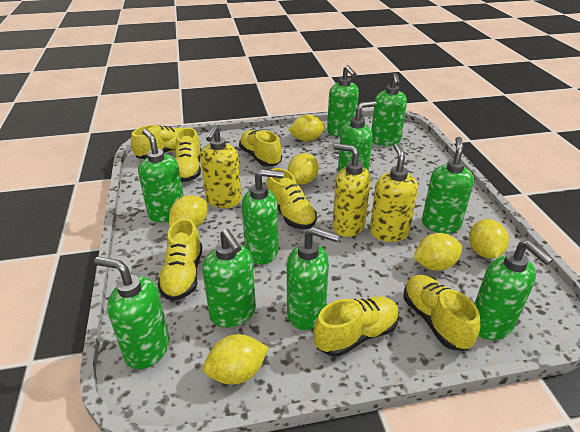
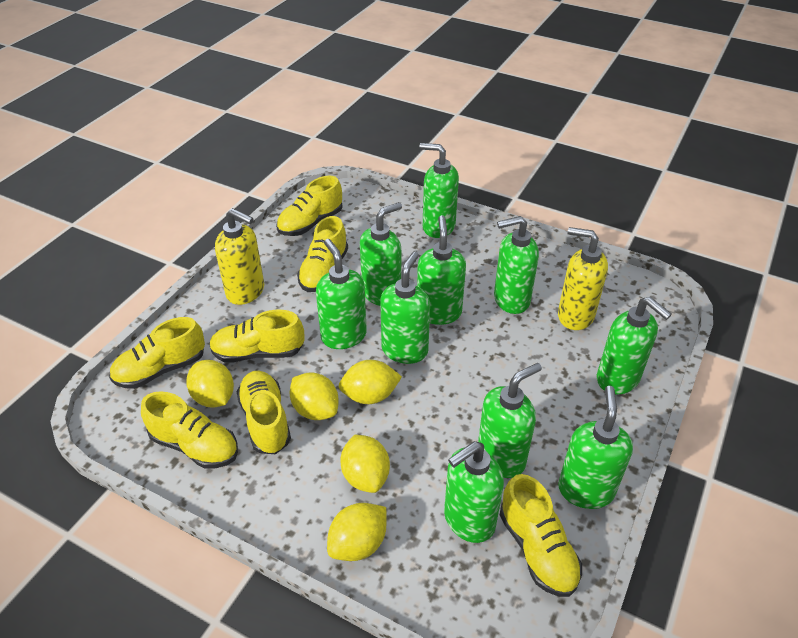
yellow lemon: 6 -> 5
yellow soap dispenser: 3 -> 2

